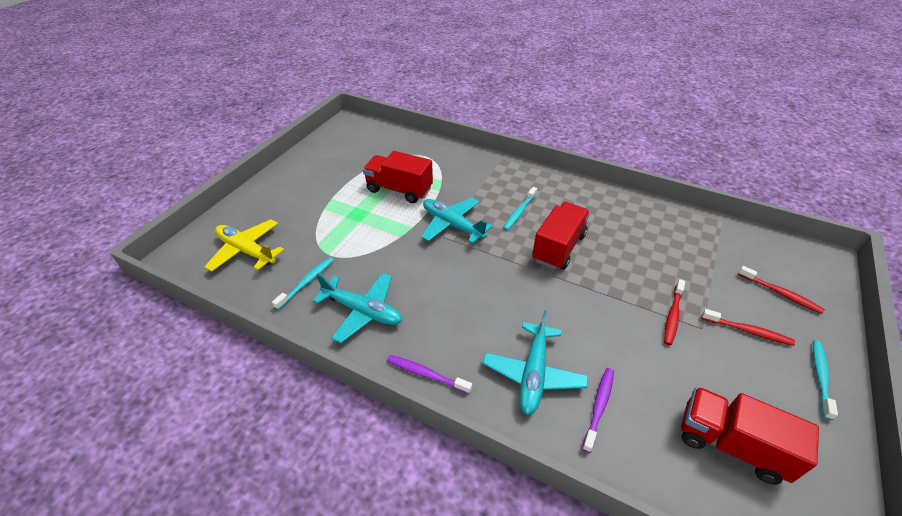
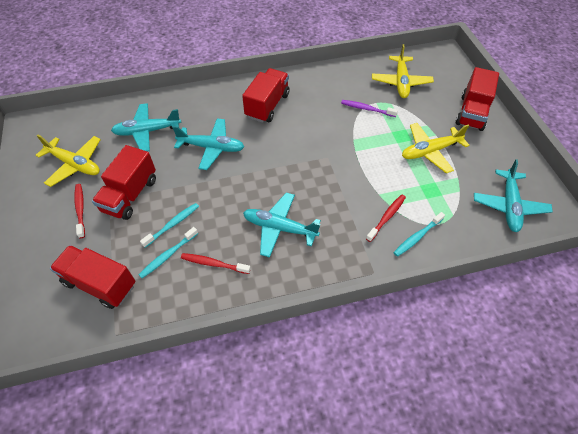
purple toothbrush: 2 -> 1
red truck: 3 -> 4
turquoise plane: 3 -> 4
yellow plane: 1 -> 3

